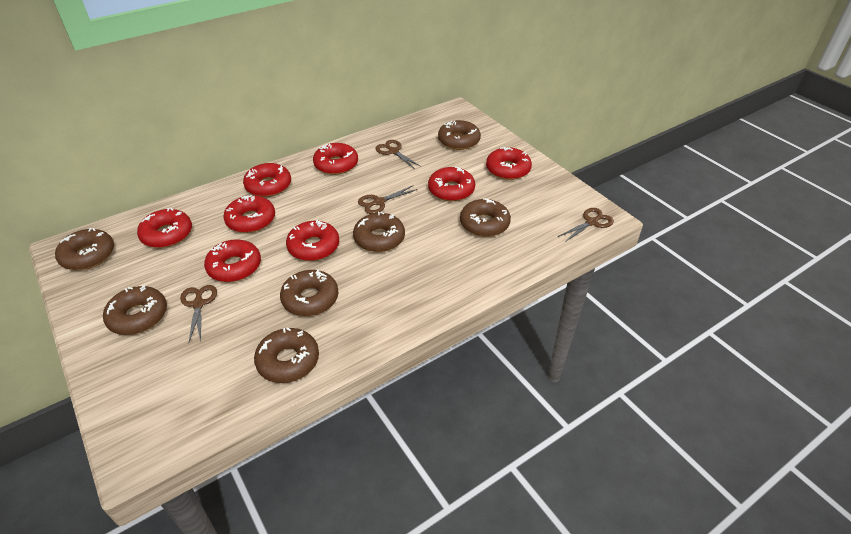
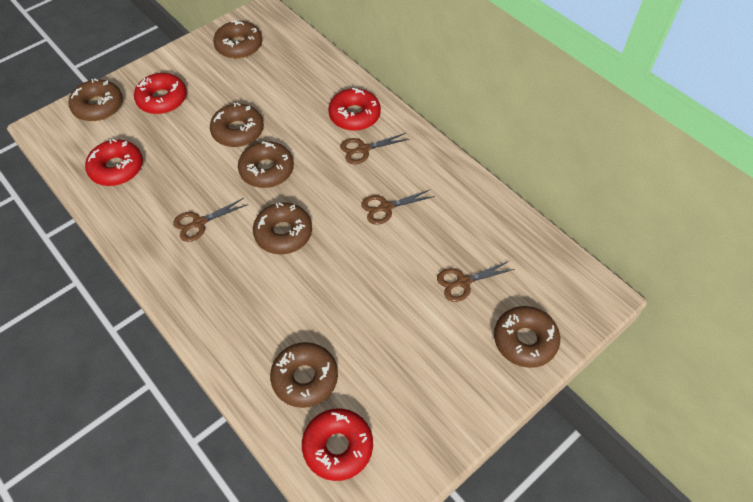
red donut: 8 -> 4

